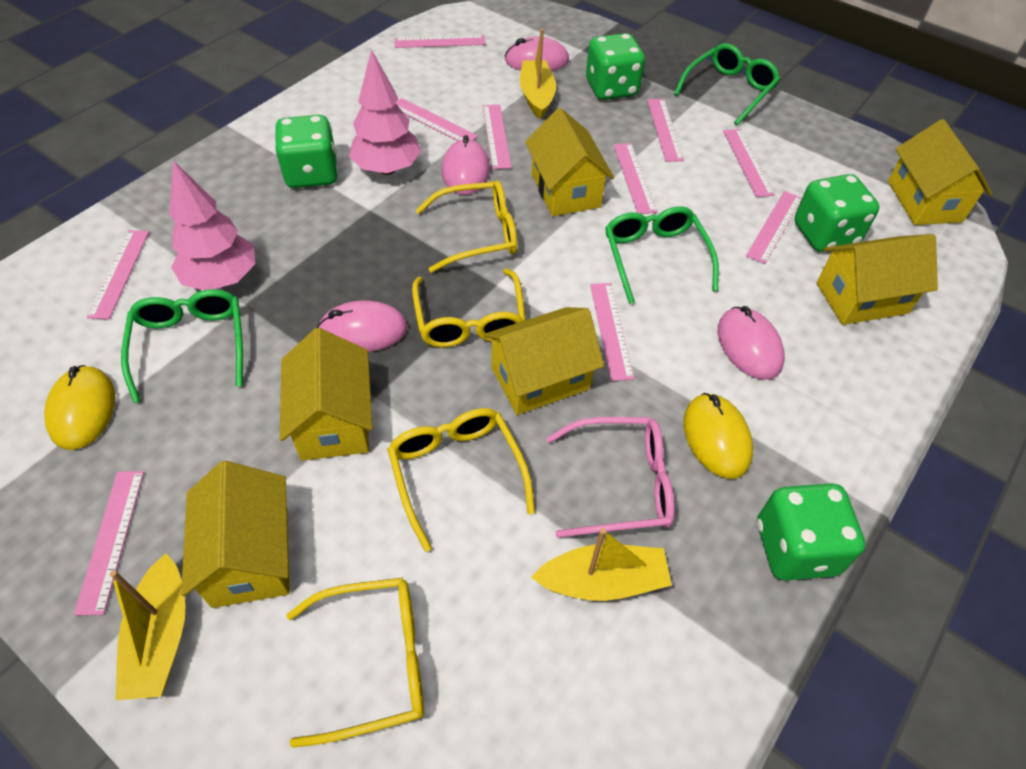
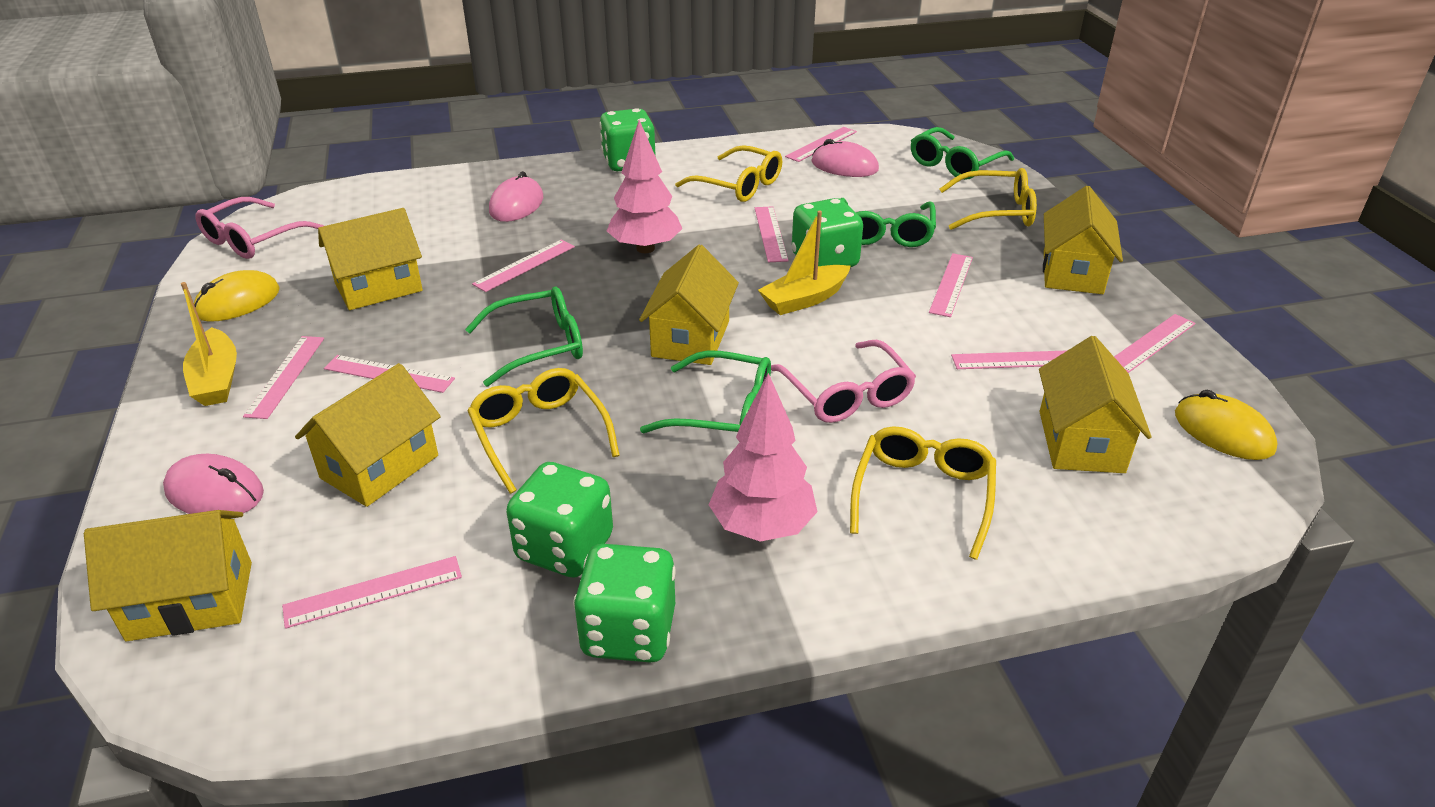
green glasses: 3 -> 4
pink glasses: 1 -> 2
pink mouse: 4 -> 3
pink ruler: 10 -> 9
yellow boat: 3 -> 2

